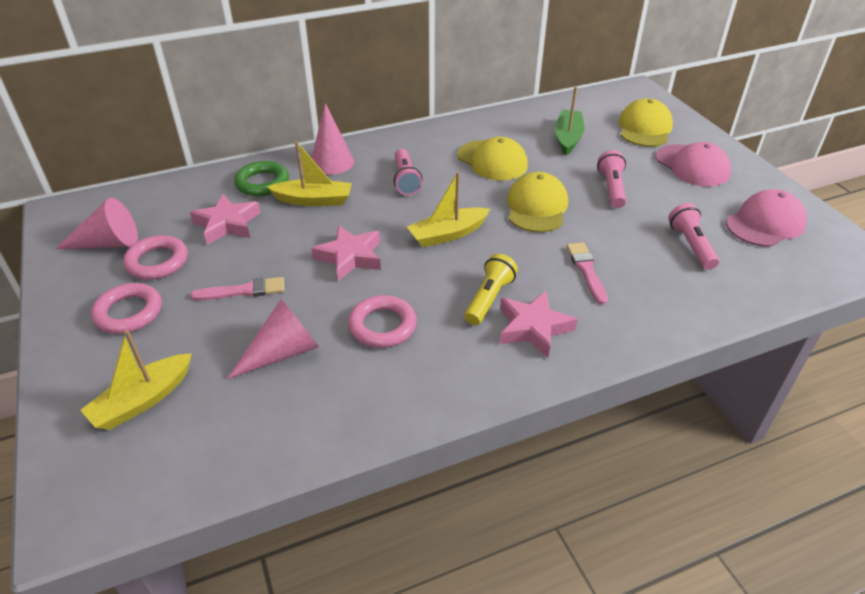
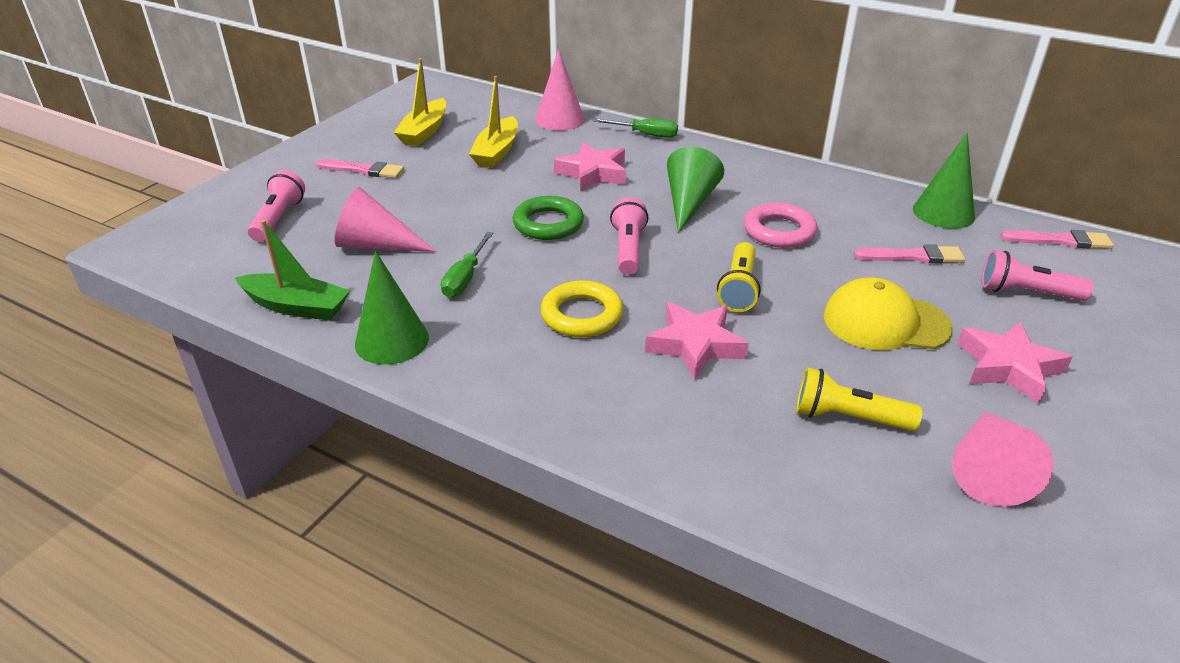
green cone: 0 -> 3
green screwdriver: 0 -> 2
pink brush: 2 -> 3
pink cap: 2 -> 0
pink ring: 3 -> 1
yellow boat: 3 -> 2
yellow cap: 3 -> 1
yellow flashlight: 1 -> 2
yellow ring: 0 -> 1

